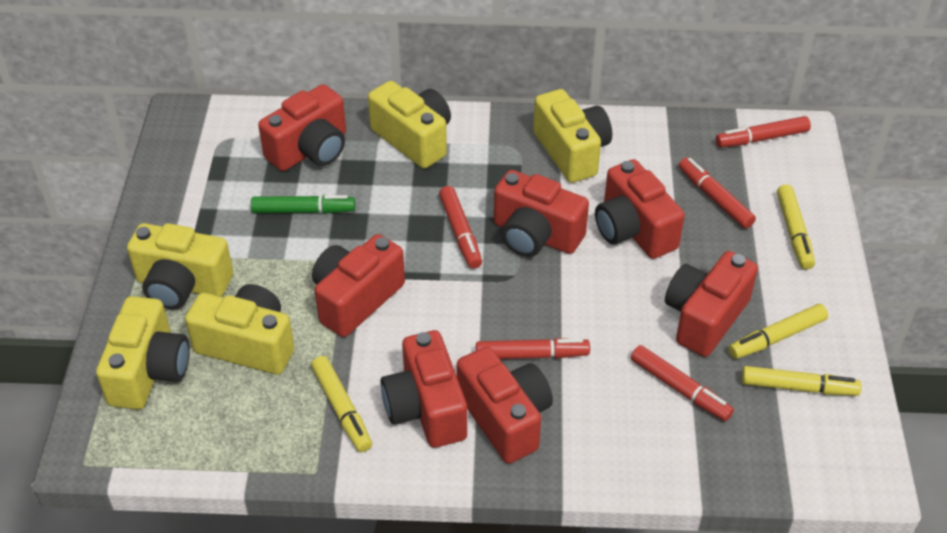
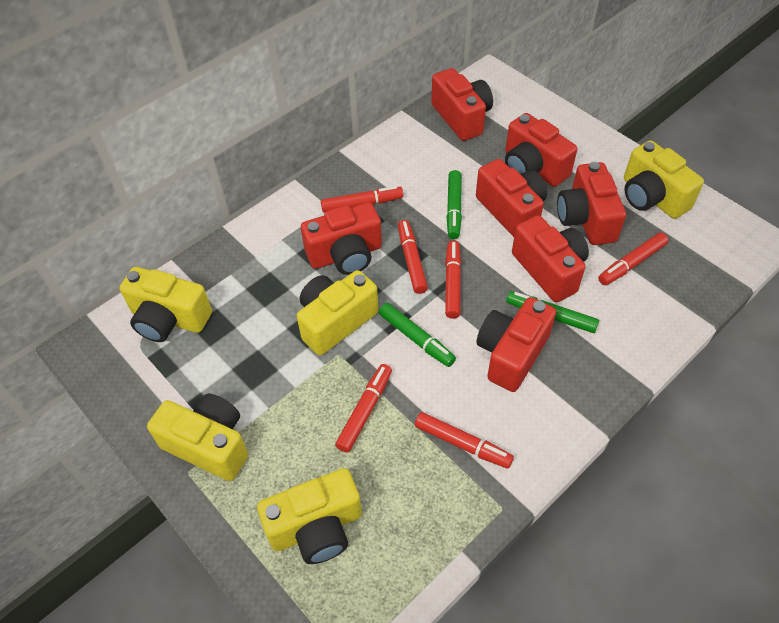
green marker: 1 -> 3
red marker: 5 -> 6
yellow marker: 4 -> 0

